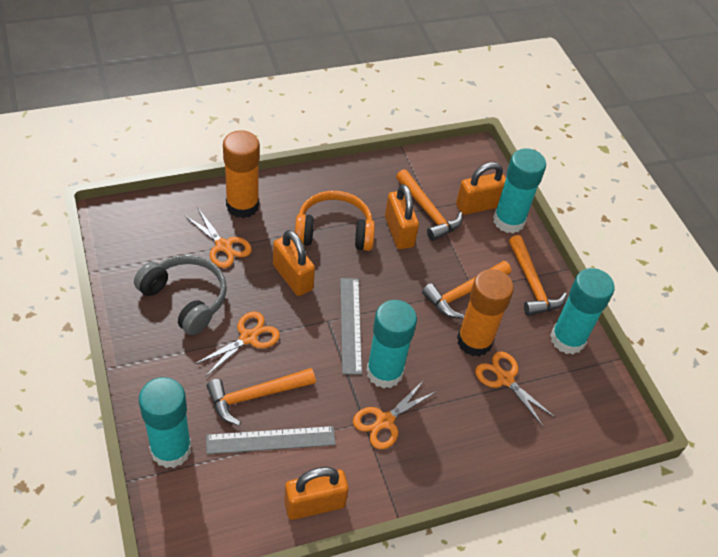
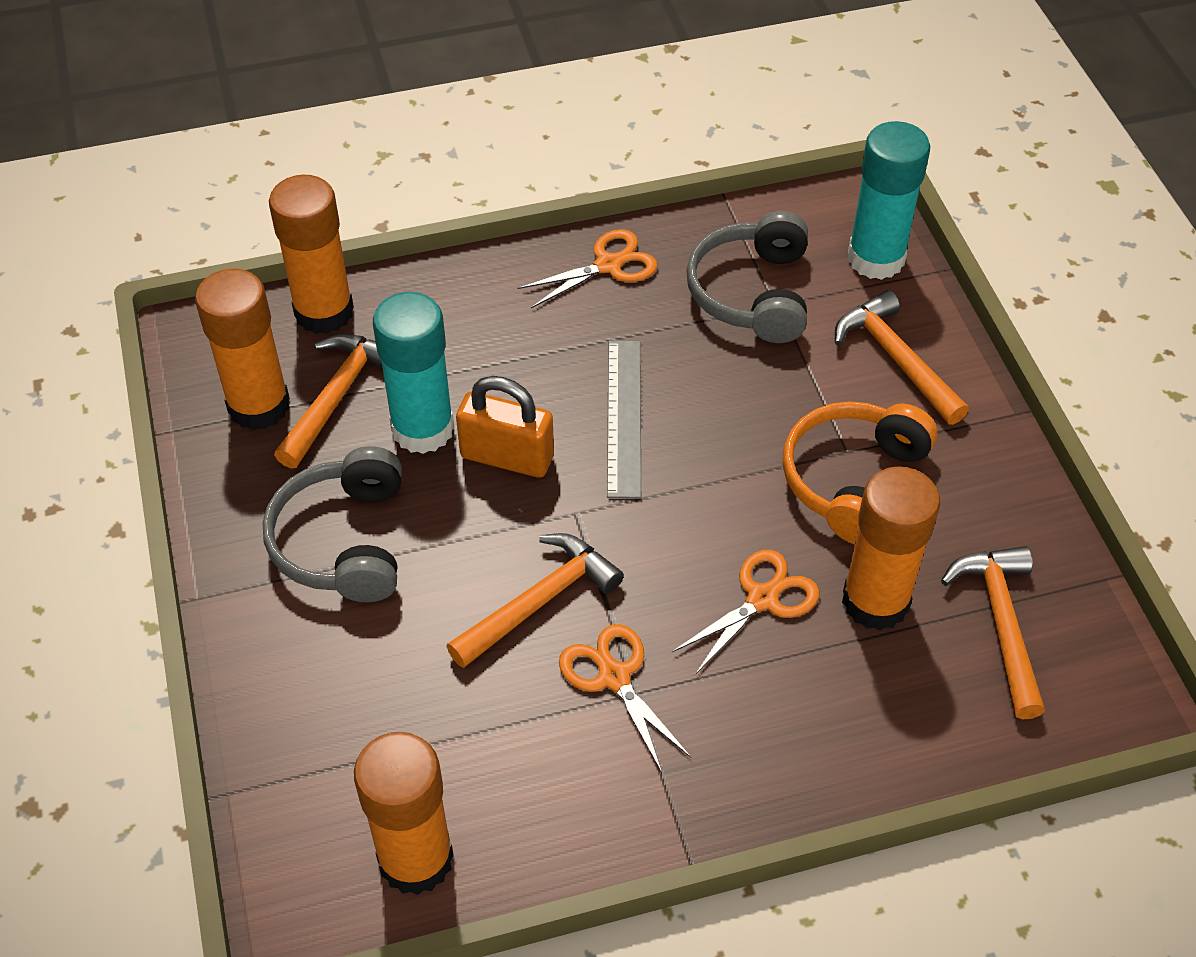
grey headphones: 1 -> 2
grey ruler: 2 -> 1
orange glue stick: 2 -> 4
orange padlock: 4 -> 1
orange scissors: 4 -> 3
turquoise glue stick: 4 -> 2

